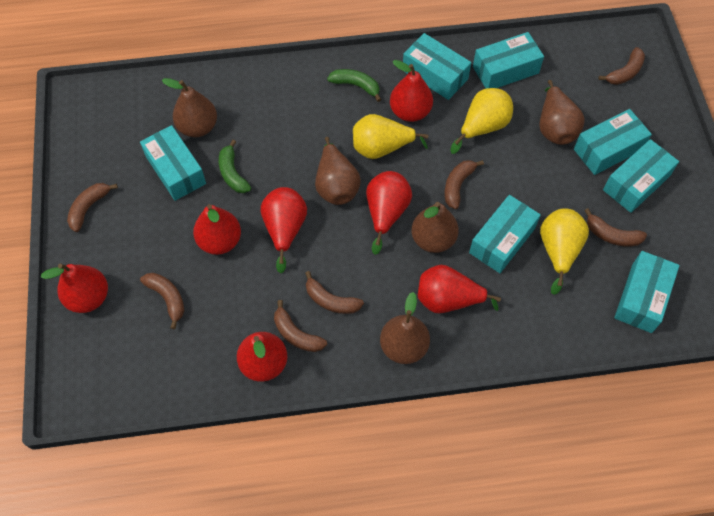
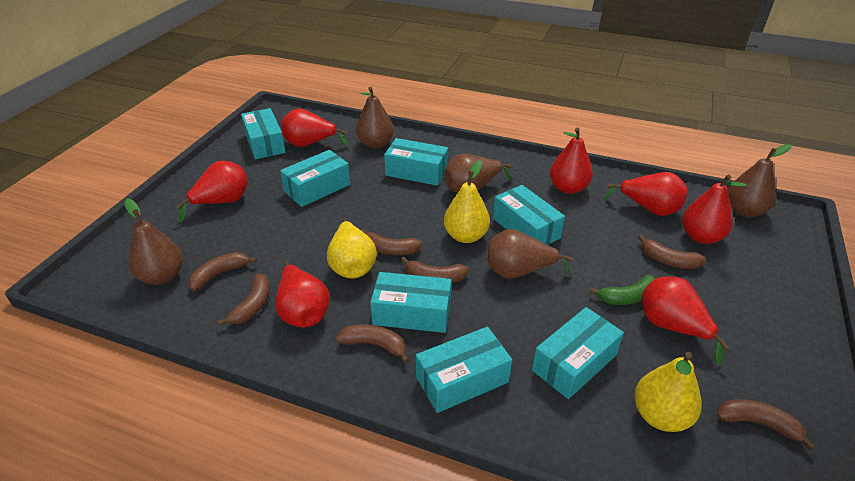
green banana: 2 -> 1

